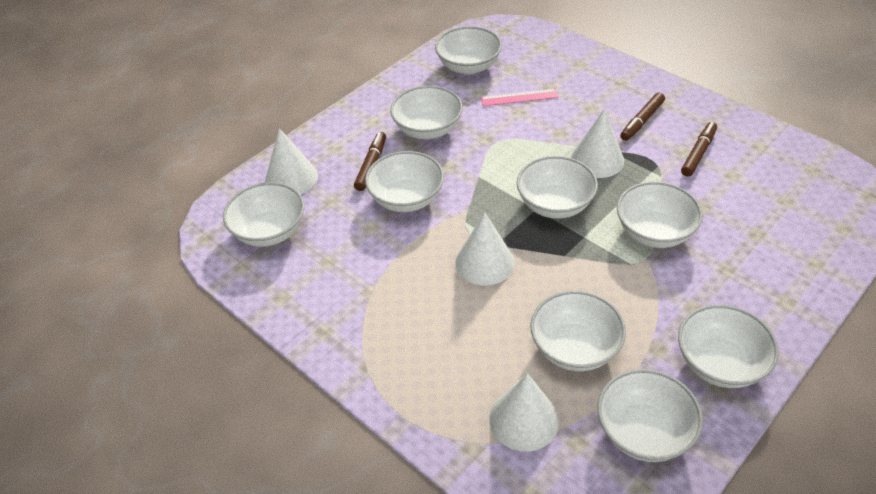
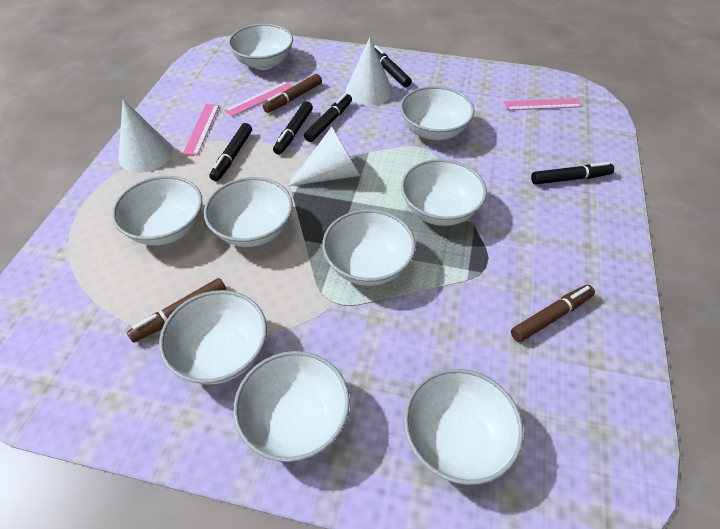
black marker: 0 -> 5
pink ruler: 1 -> 3
white cone: 4 -> 3

